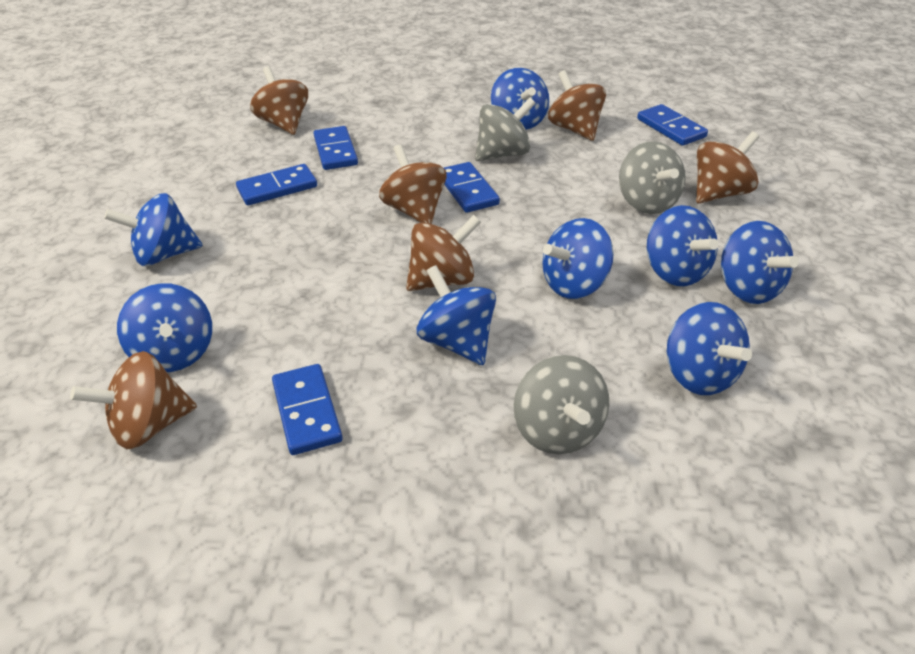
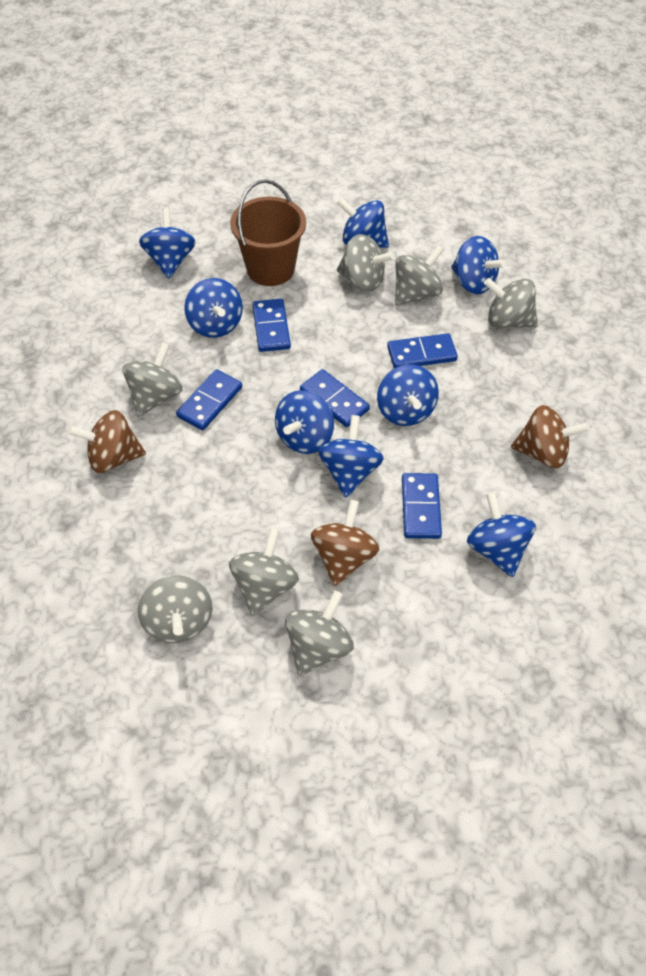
brown bucket: 0 -> 1
brown spinning top: 6 -> 3
grey spinning top: 3 -> 7

